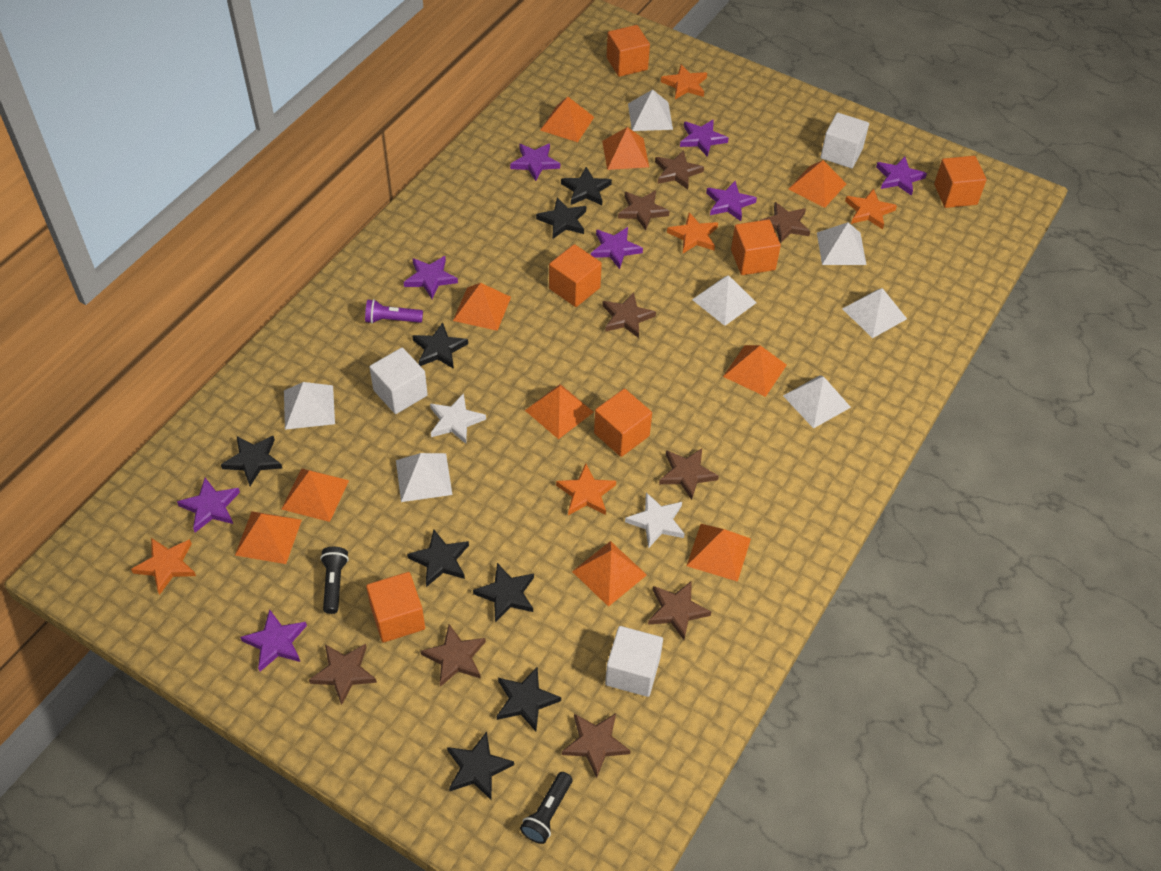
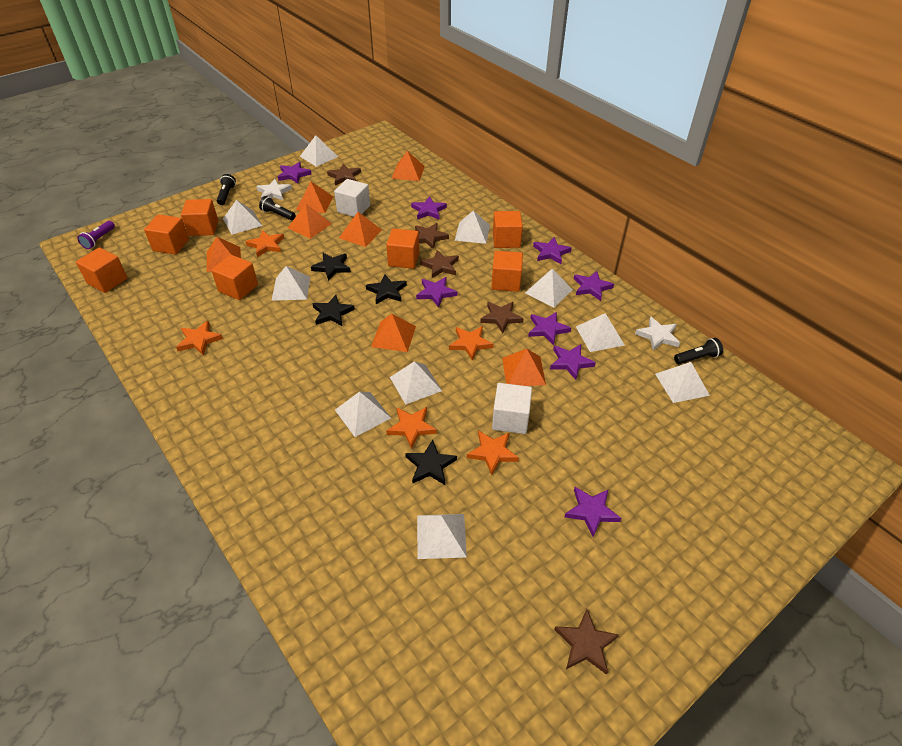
black flashlight: 2 -> 3
black star: 8 -> 4
brown star: 9 -> 5
orange cube: 6 -> 7
orange pyramid: 10 -> 7
white cube: 3 -> 2
white pyramid: 7 -> 10

